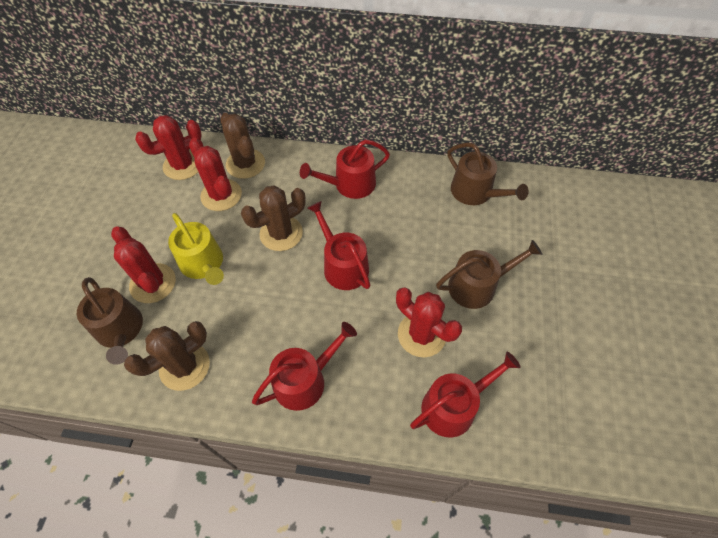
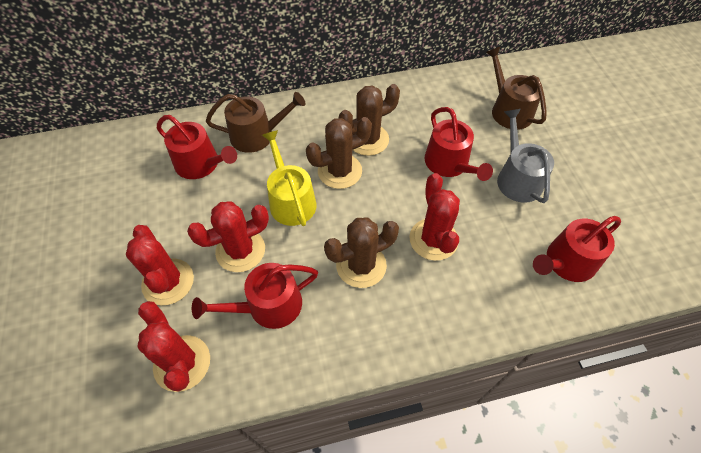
brown watering can: 3 -> 2
grey watering can: 0 -> 1

